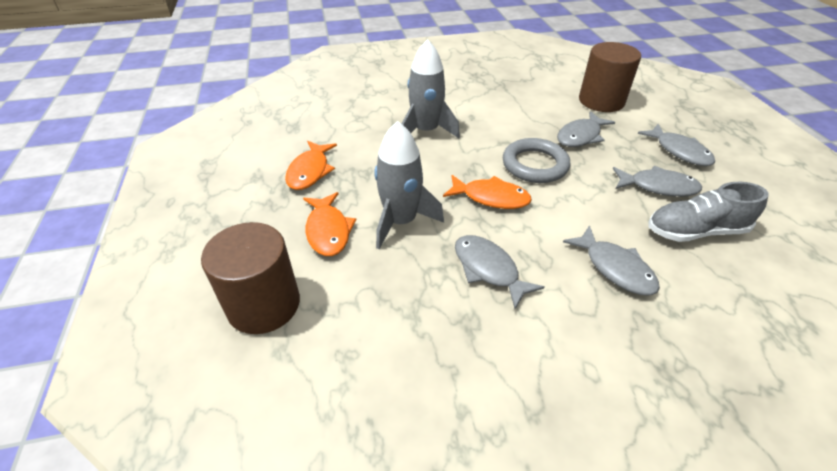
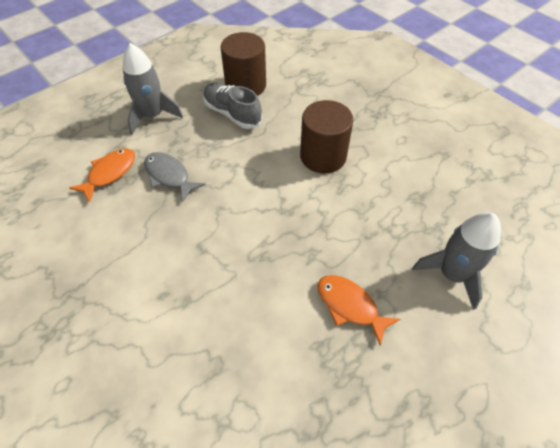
grey fish: 5 -> 1
grey ring: 1 -> 0
orange fish: 3 -> 2

